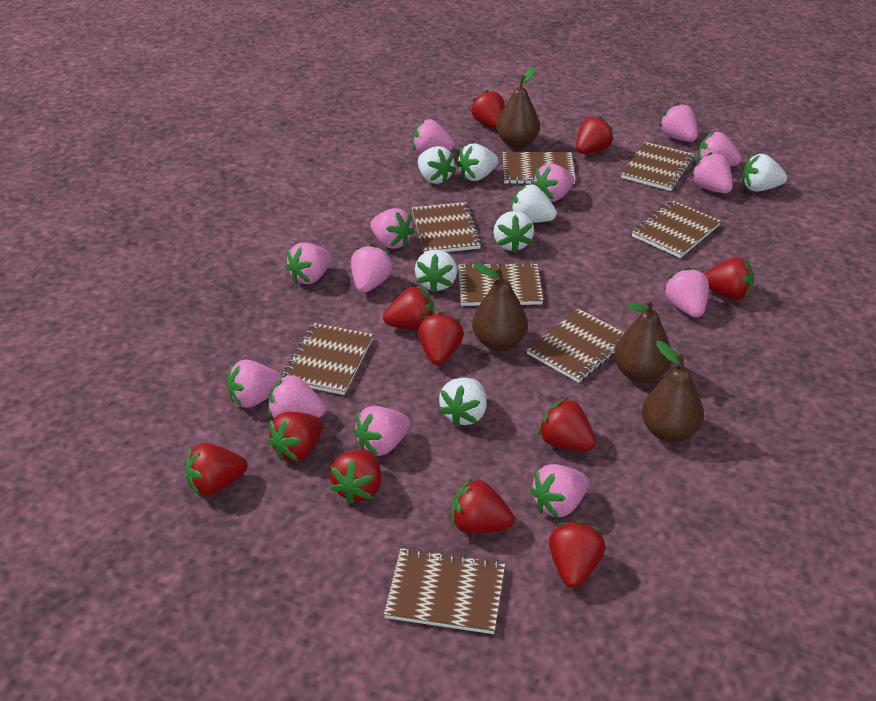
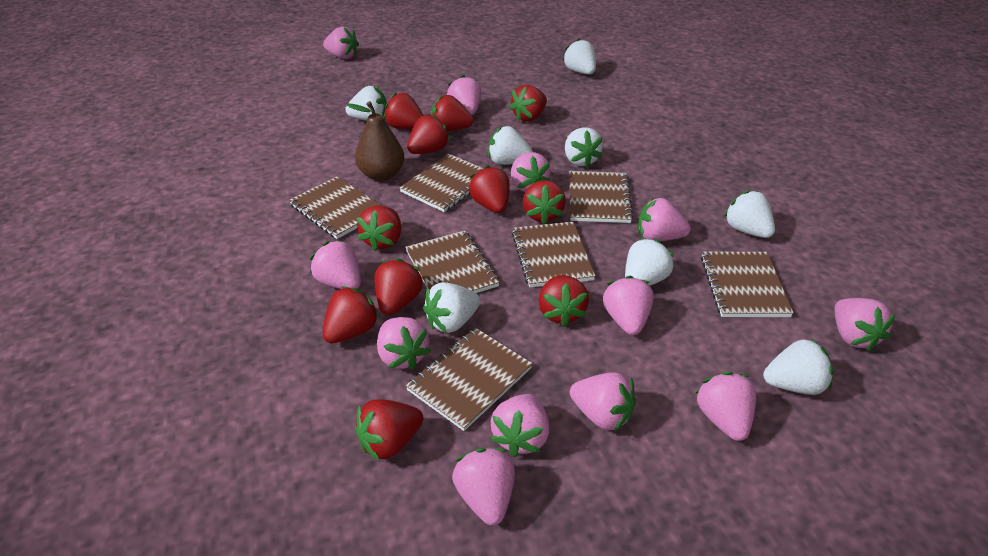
brown notebook: 8 -> 7
brown pear: 4 -> 1
pink strawberry: 13 -> 12
white strawberry: 7 -> 8

